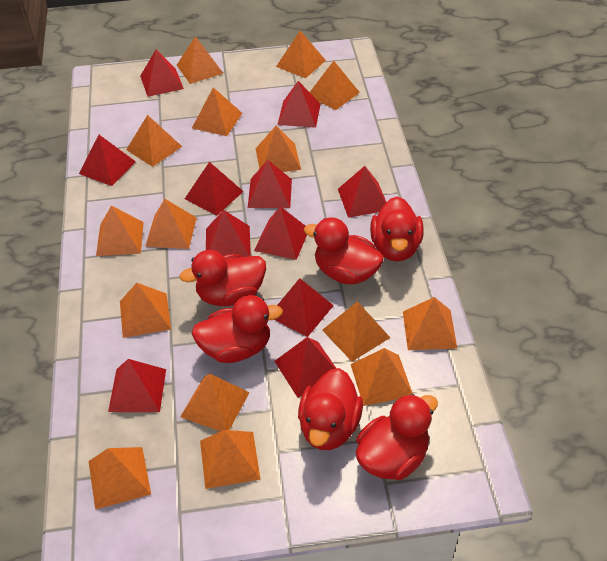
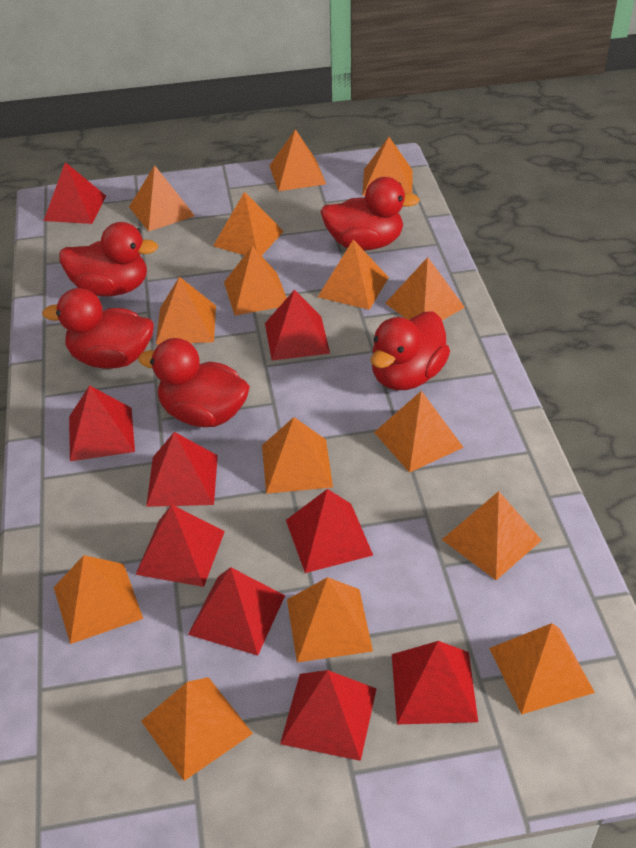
red duck: 6 -> 5
red pyramid: 11 -> 9

